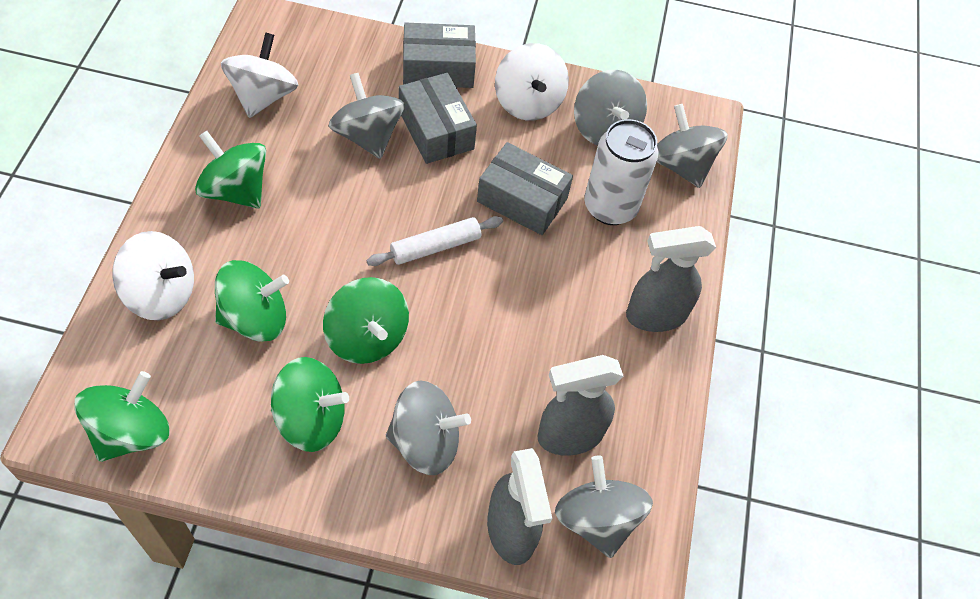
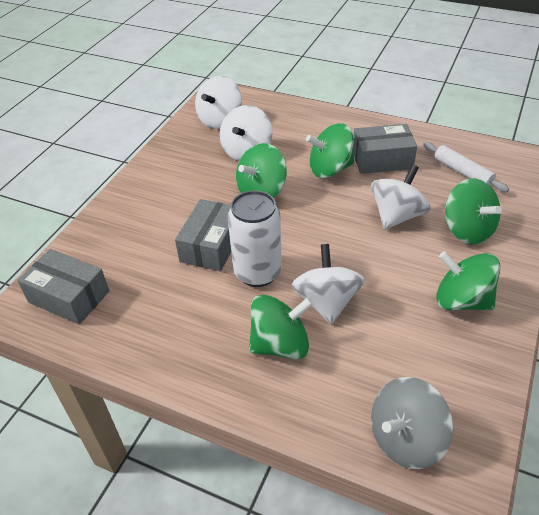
grey spinning top: 5 -> 1
grey spray bottle: 3 -> 0
white spinning top: 3 -> 4

